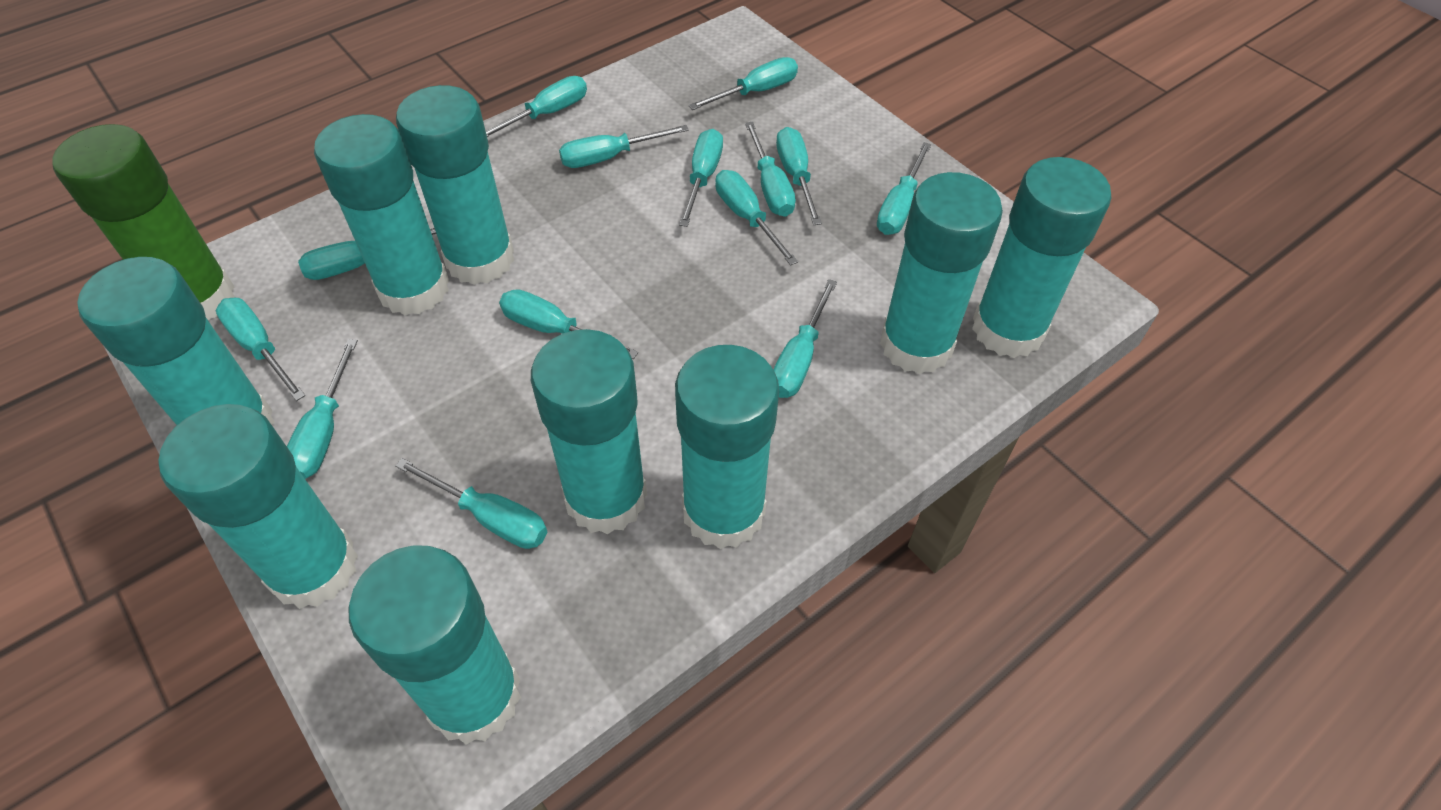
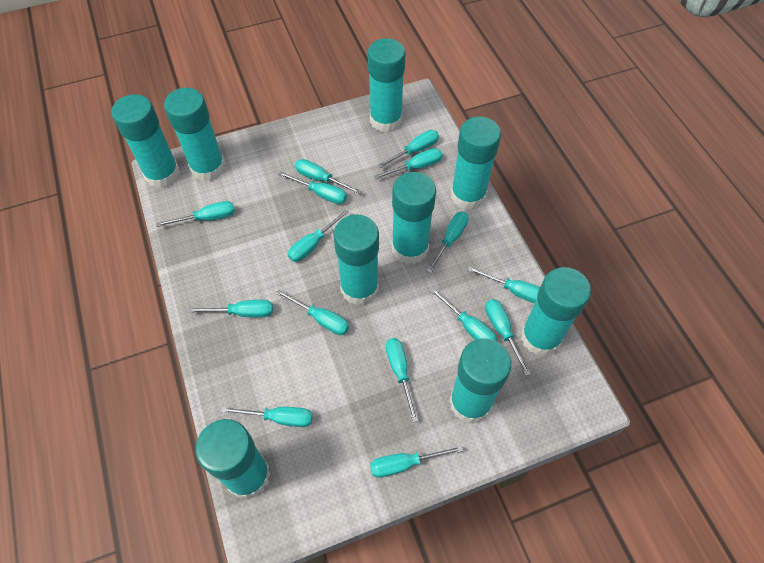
green glue stick: 1 -> 0
turquoise screwdriver: 14 -> 15

